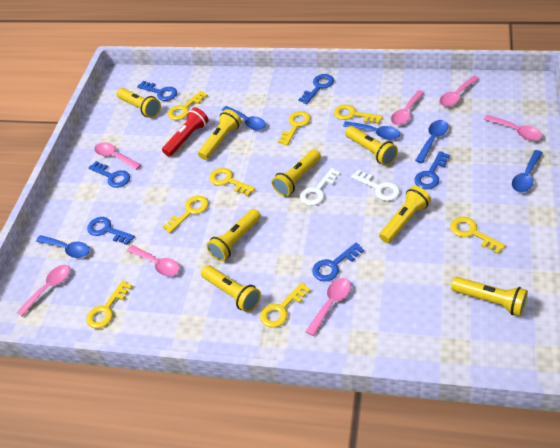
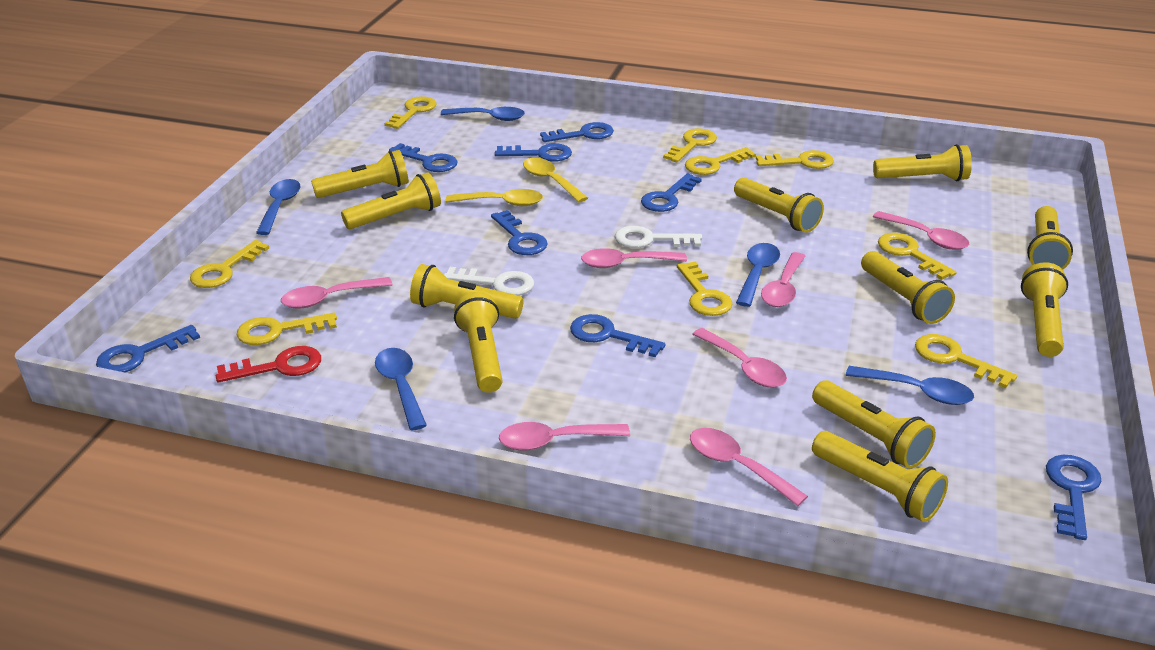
blue key: 6 -> 8
red flashlight: 1 -> 0
red key: 0 -> 1
yellow flashlight: 8 -> 11
yellow key: 8 -> 9
yellow spoon: 0 -> 2

